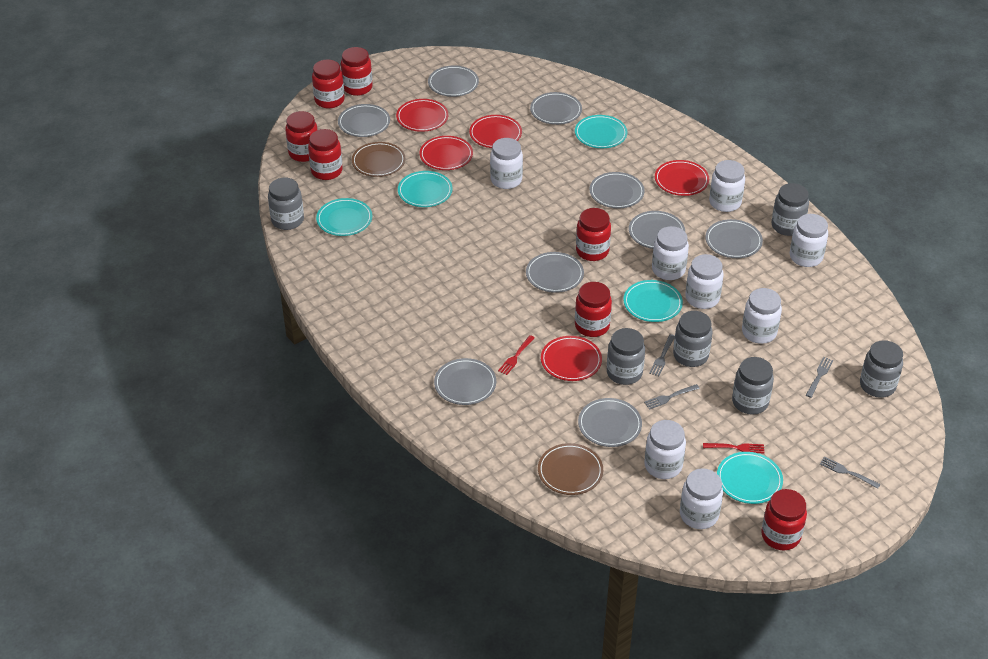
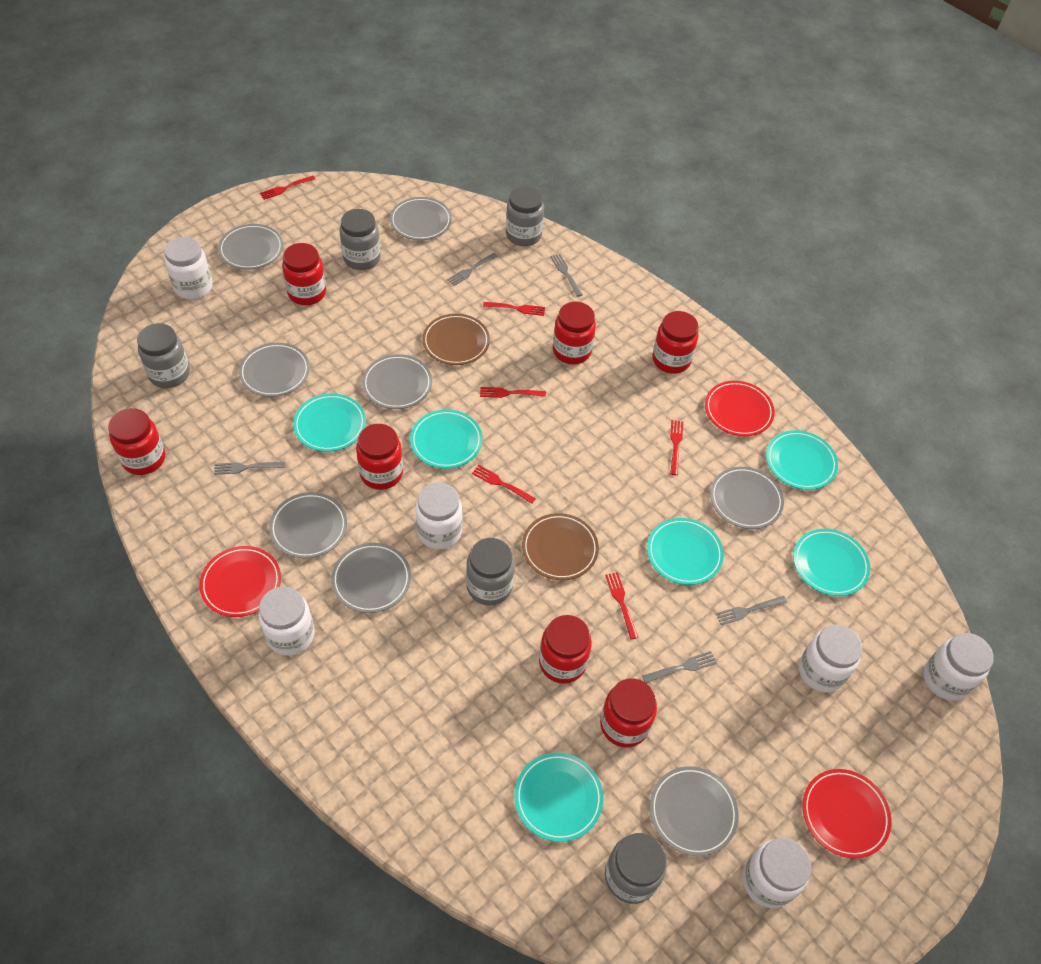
grey fork: 4 -> 5
grey jar: 6 -> 5
grey plate: 9 -> 8
red fork: 2 -> 6
red plate: 5 -> 3
turquoise plate: 5 -> 6
white jar: 8 -> 6

